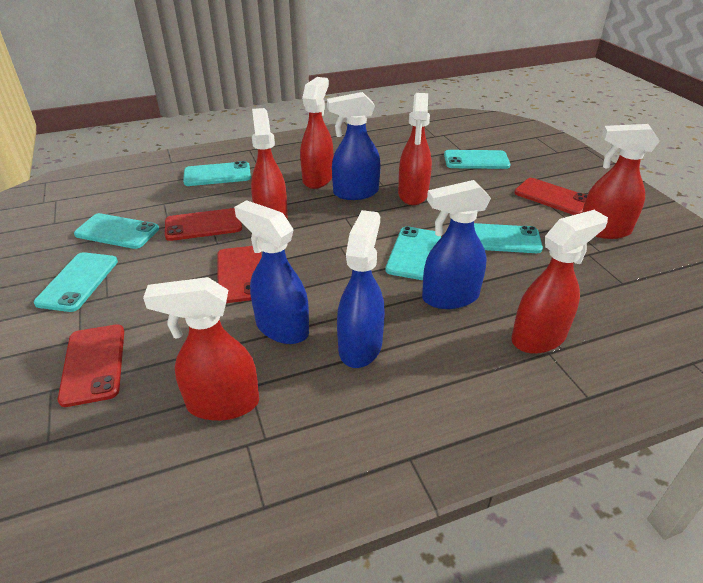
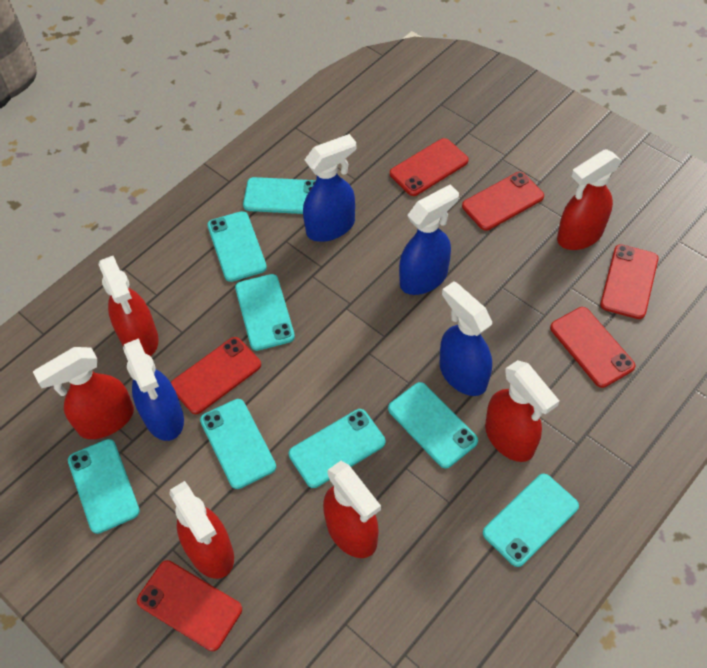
red phone: 4 -> 6
turquoise phone: 6 -> 8

